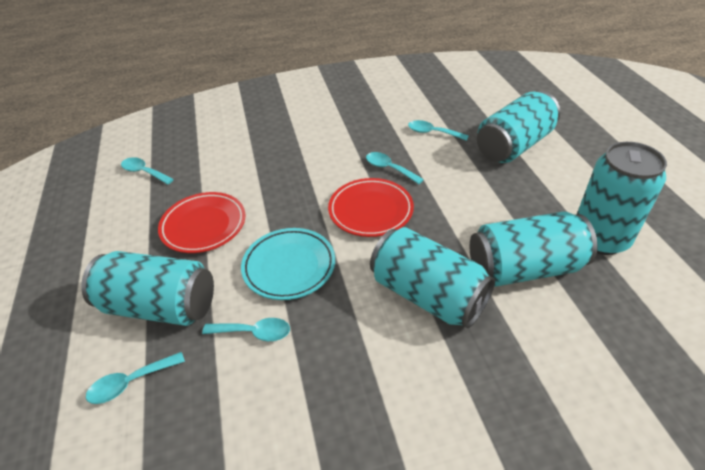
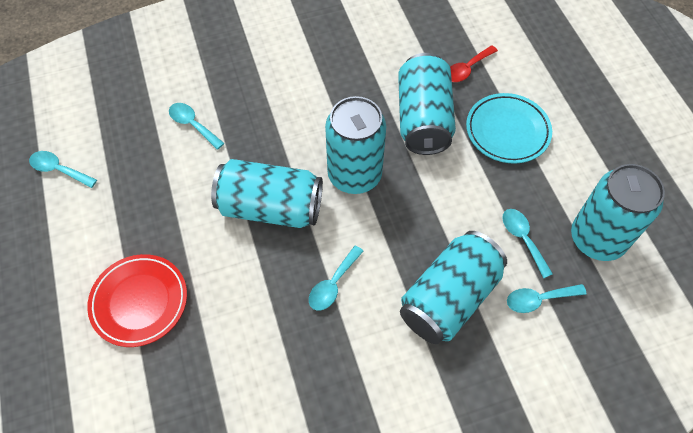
red plate: 2 -> 1
red spoon: 0 -> 1

